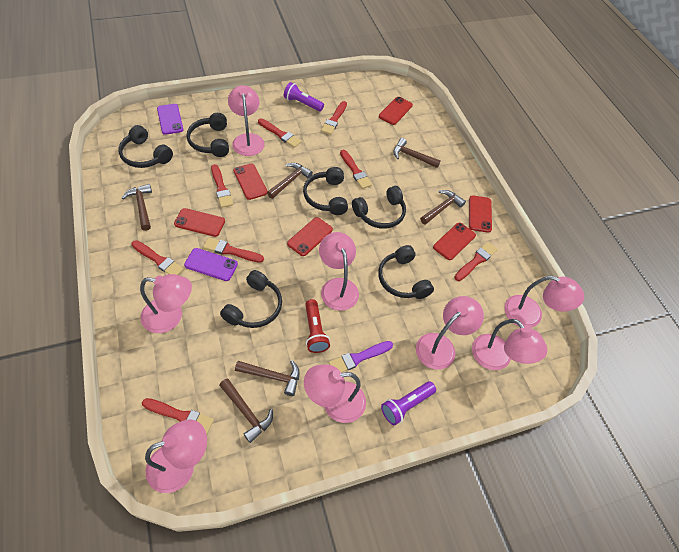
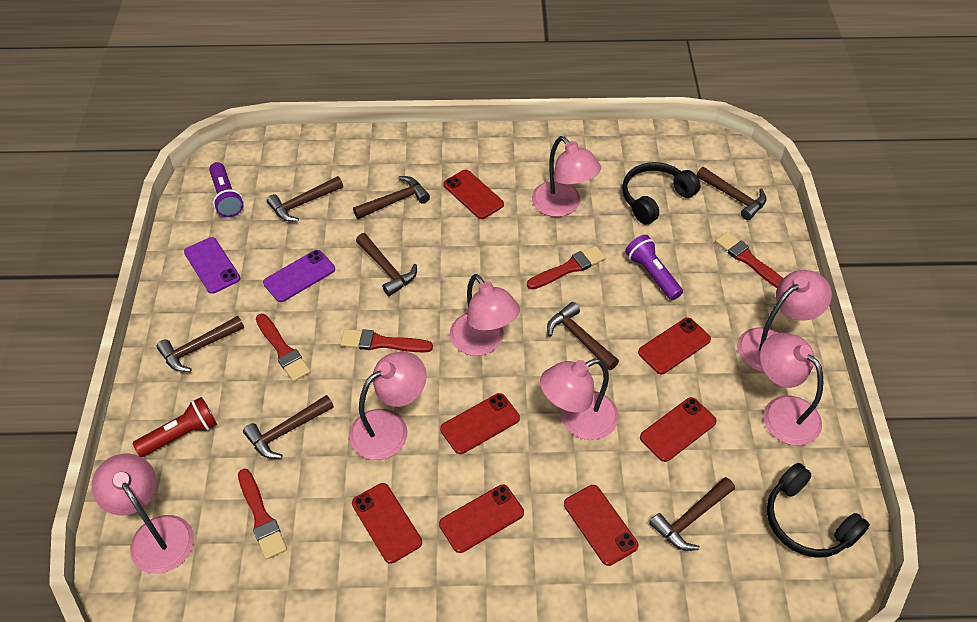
black headphones: 6 -> 2
brown hammer: 6 -> 8
pink lamp: 8 -> 7
purple brush: 1 -> 0
red brush: 8 -> 5
red phone: 6 -> 7

